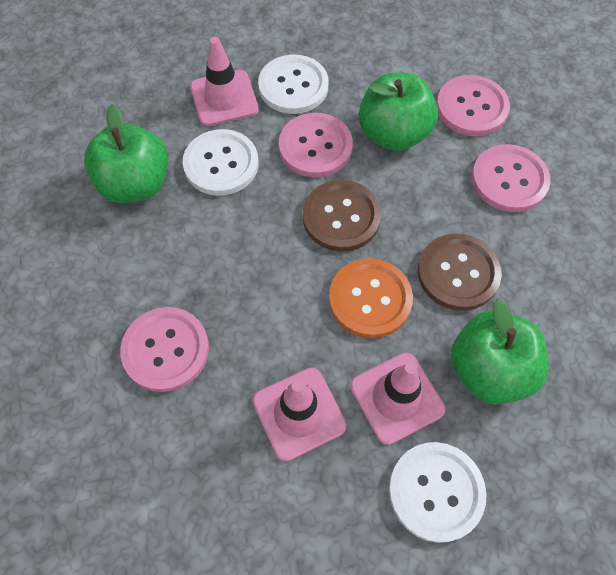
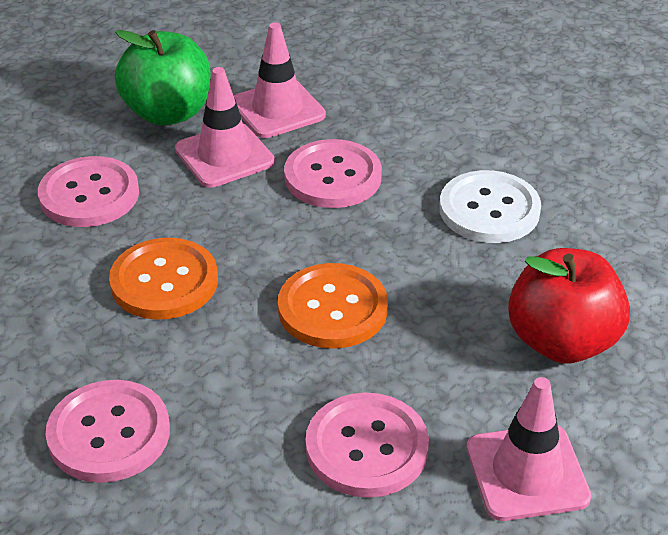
brown button: 2 -> 0
green apple: 3 -> 1
orange button: 1 -> 2
red apple: 0 -> 1
white button: 3 -> 1

